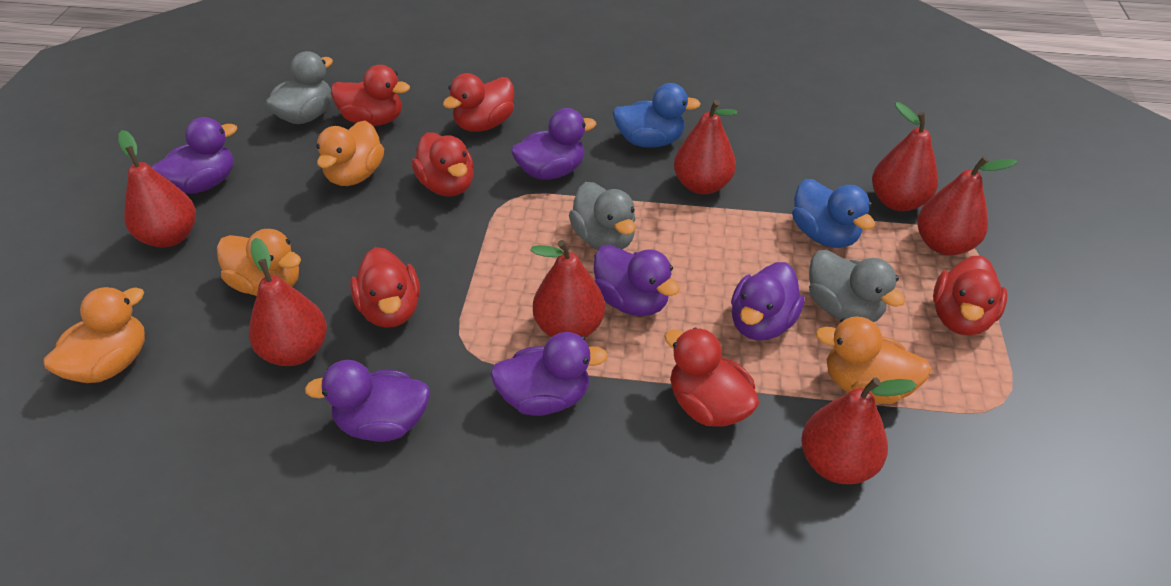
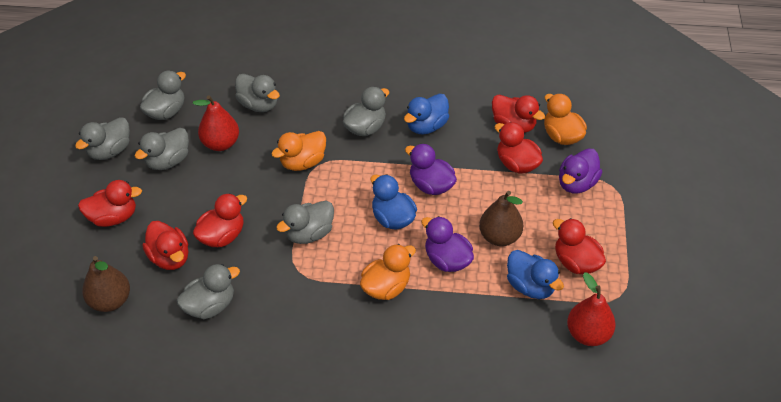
blue duck: 2 -> 3
brown pear: 0 -> 2
grey duck: 3 -> 7
orange duck: 4 -> 3
purple duck: 6 -> 3
red pear: 7 -> 2

